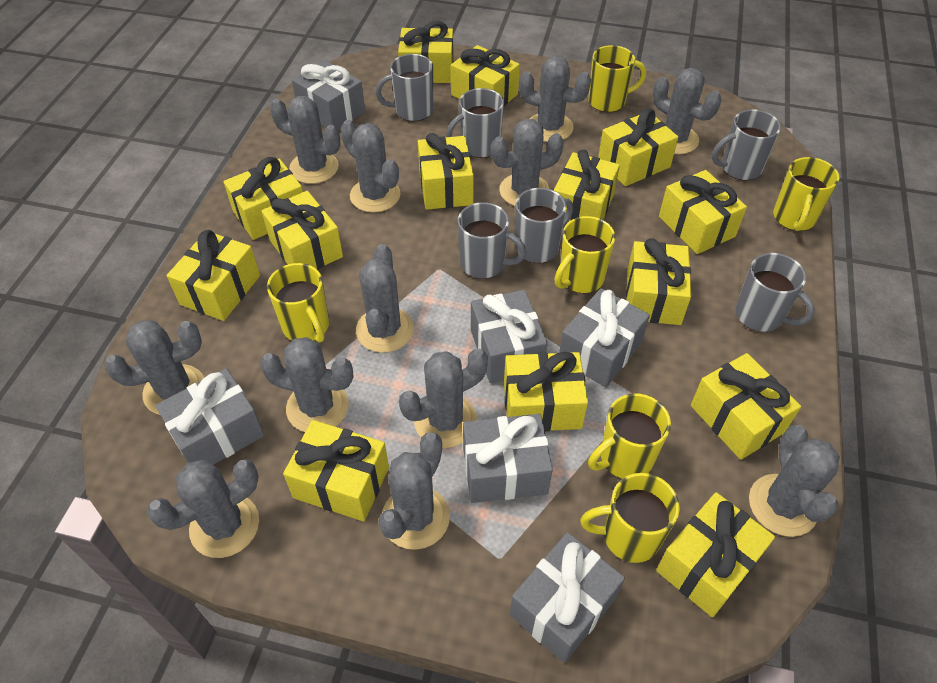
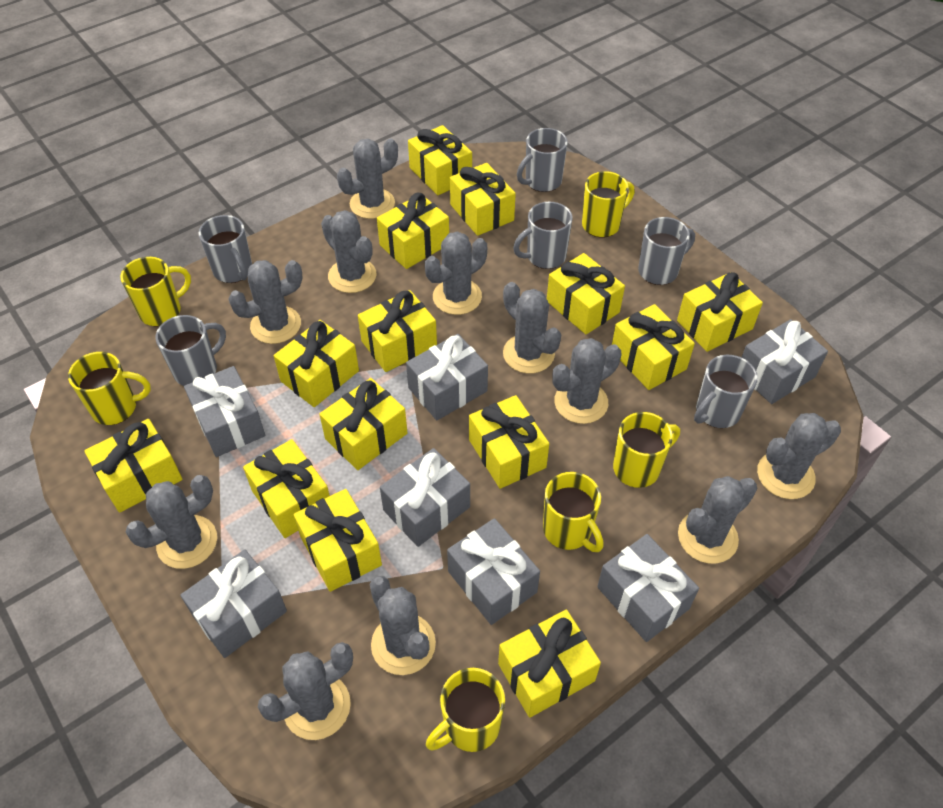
grey cactus: 12 -> 11
grey gift: 6 -> 7

